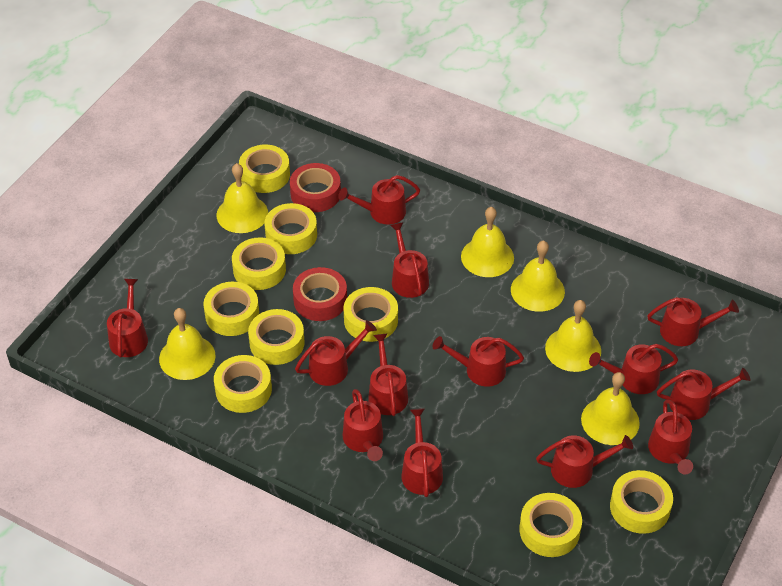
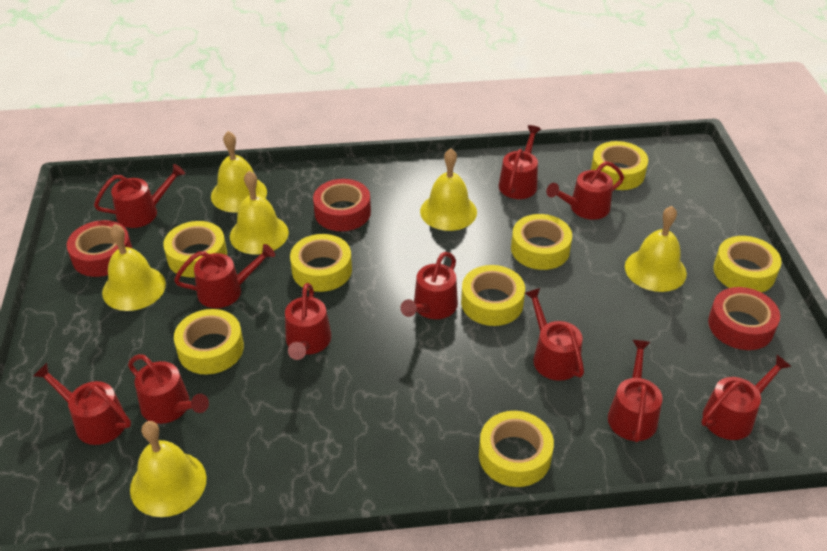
red tape: 2 -> 3
red watering can: 13 -> 11
yellow tape: 9 -> 8

